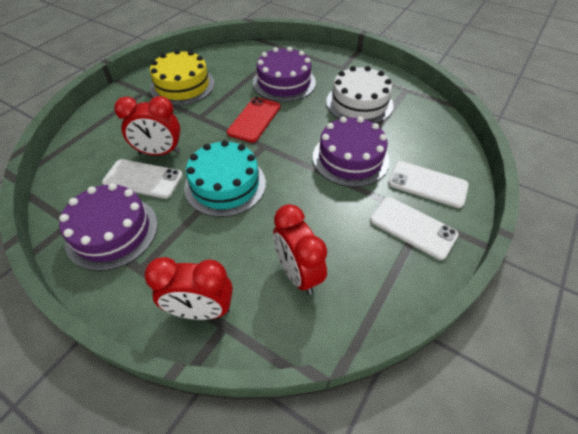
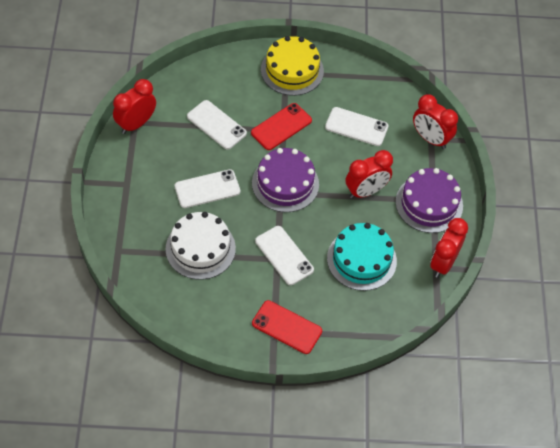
purple cake: 3 -> 2
red clock: 3 -> 4
red phone: 1 -> 2
white phone: 3 -> 4

